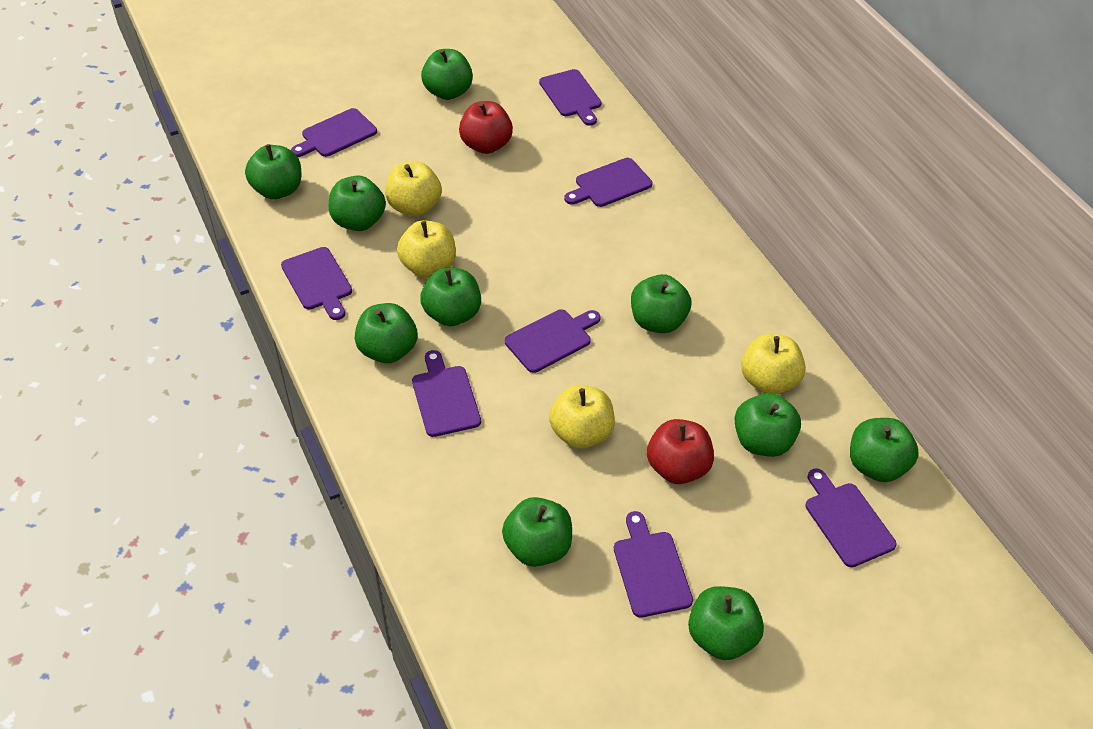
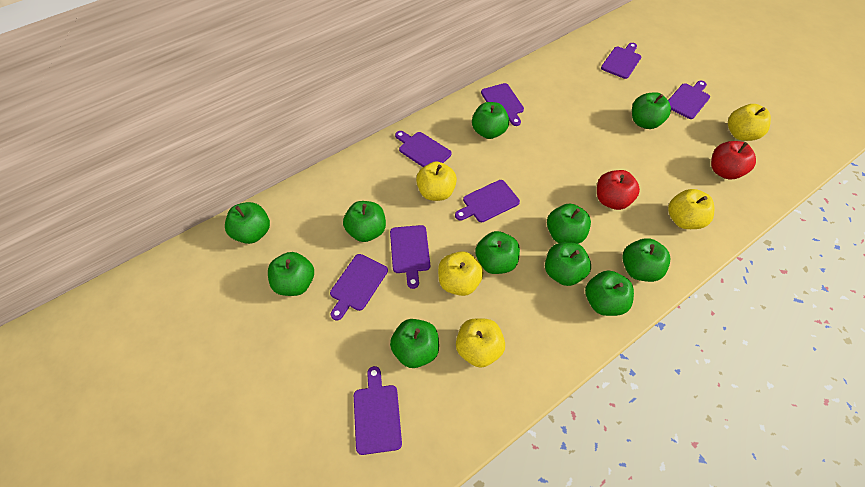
green apple: 10 -> 11
yellow apple: 4 -> 5

